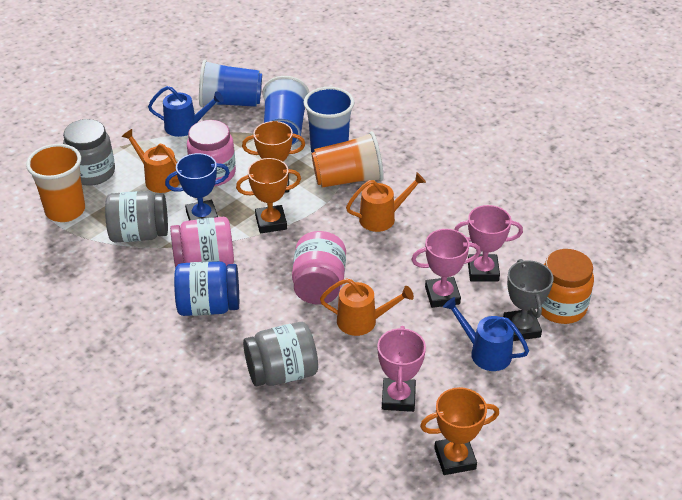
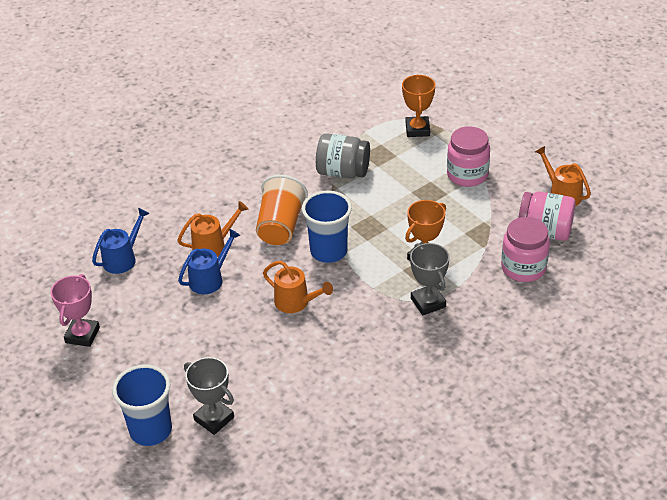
blue cup: 3 -> 2
blue jar: 1 -> 0
blue trophy: 1 -> 0
grey jar: 3 -> 1
grey trophy: 1 -> 2
orange cup: 2 -> 1
orange jar: 1 -> 0
orange trophy: 3 -> 2
pink trophy: 3 -> 1

